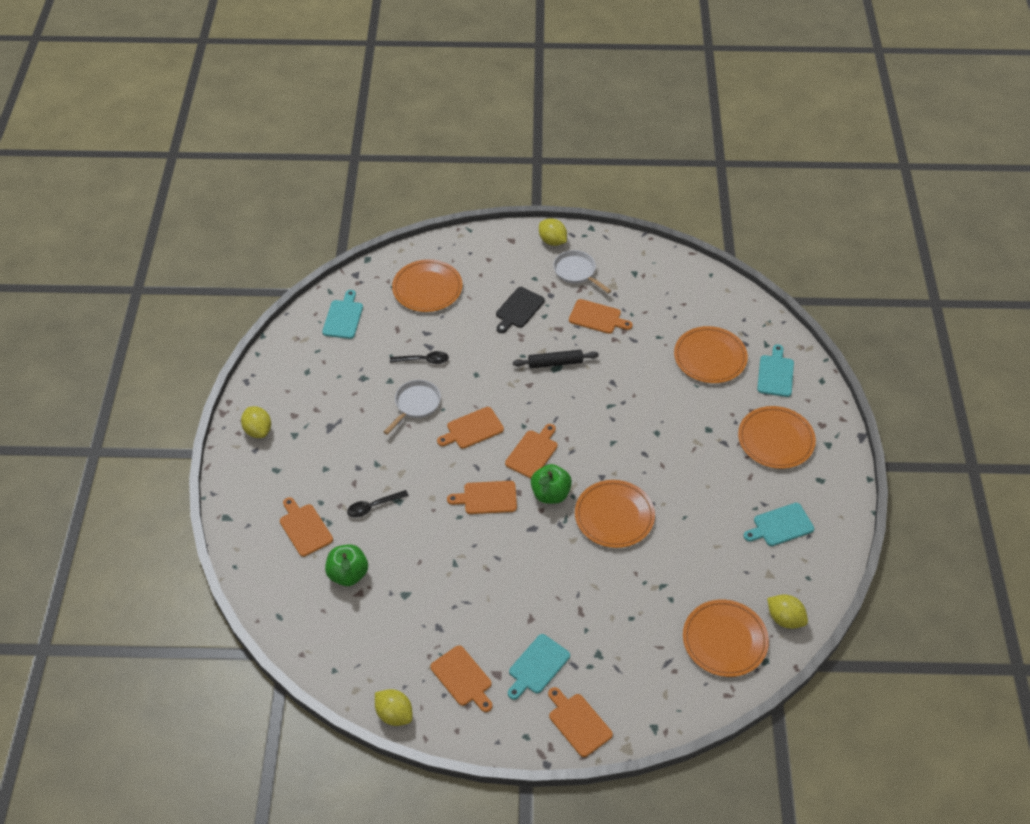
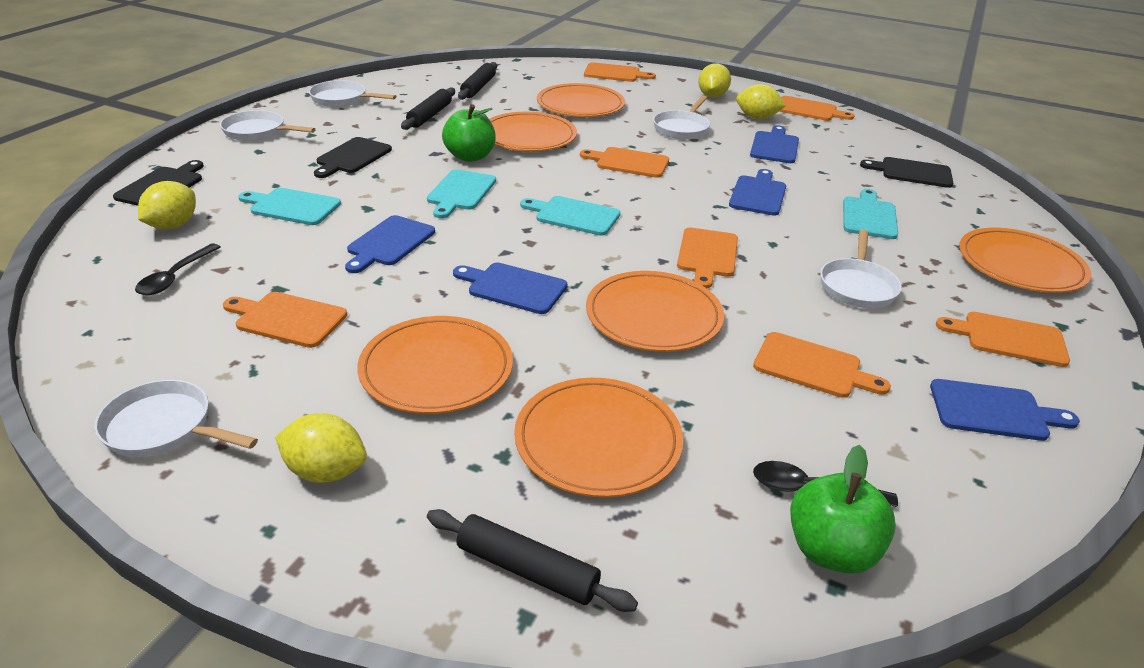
black cutting board: 1 -> 3
black rolling pin: 1 -> 3
blue cutting board: 0 -> 5
orange plate: 5 -> 6
white pan: 2 -> 5

